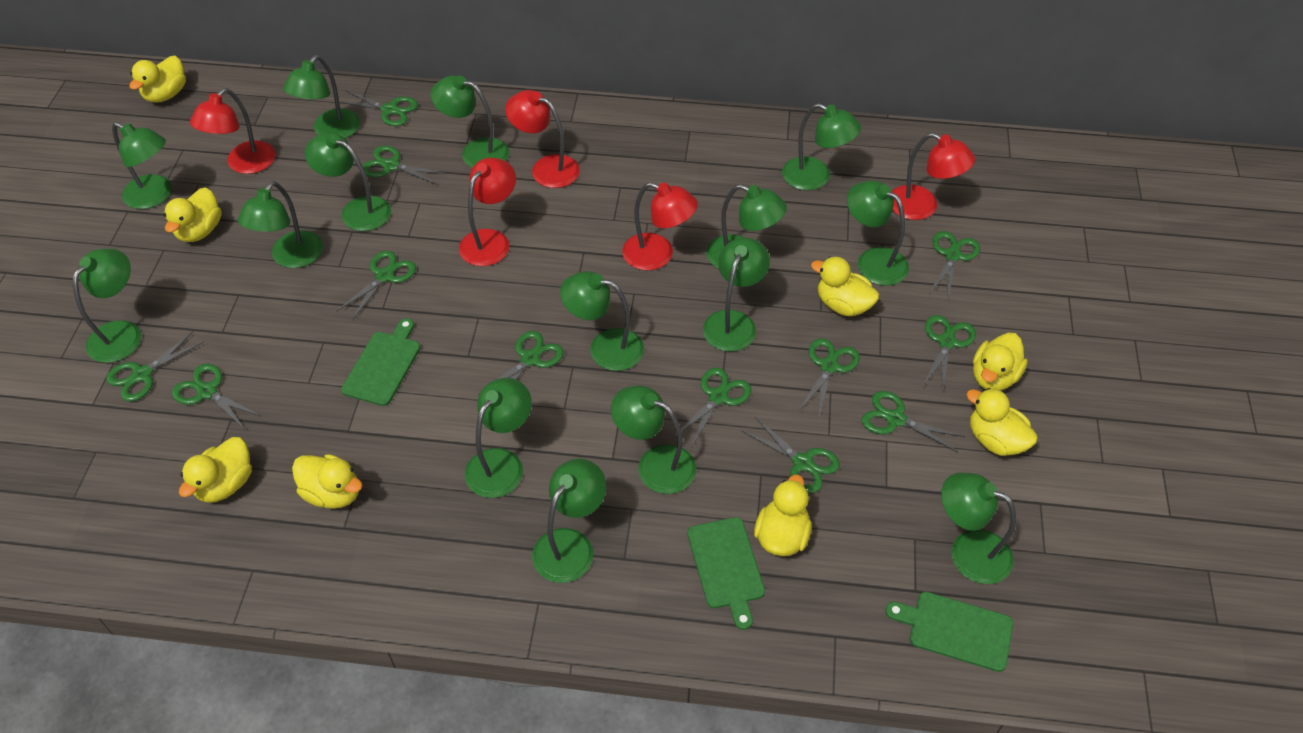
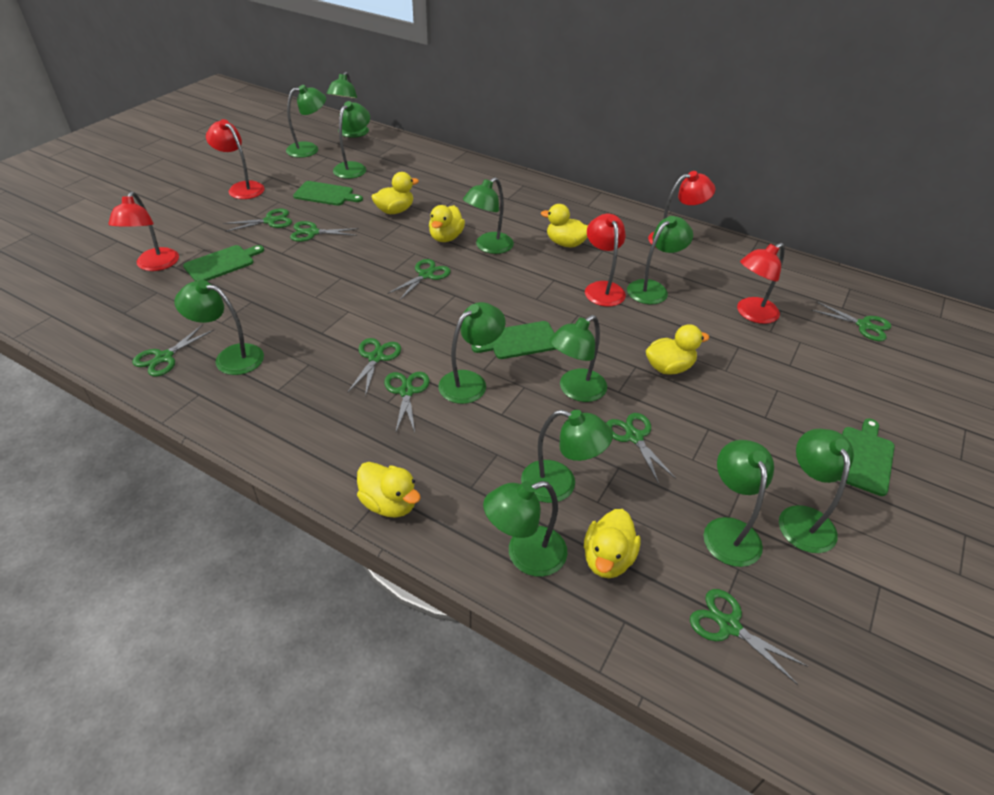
green cutting board: 3 -> 4
green lamp: 15 -> 12
green scissors: 12 -> 9
yellow duck: 8 -> 6

